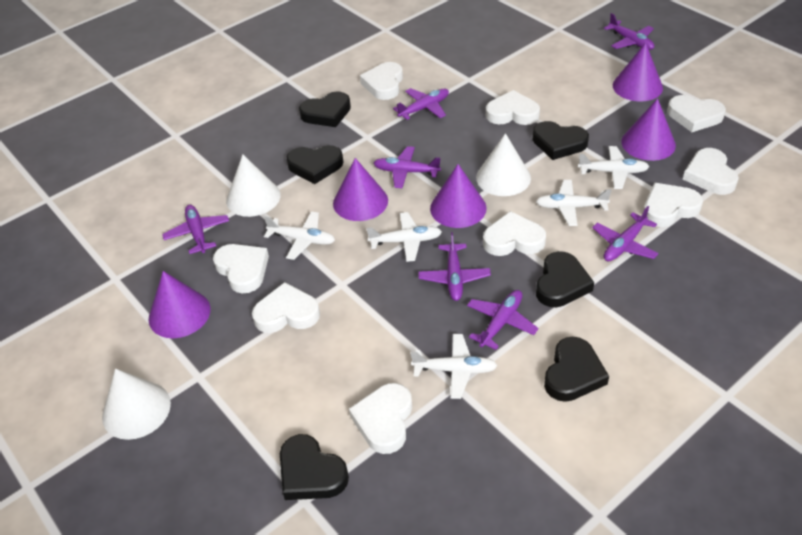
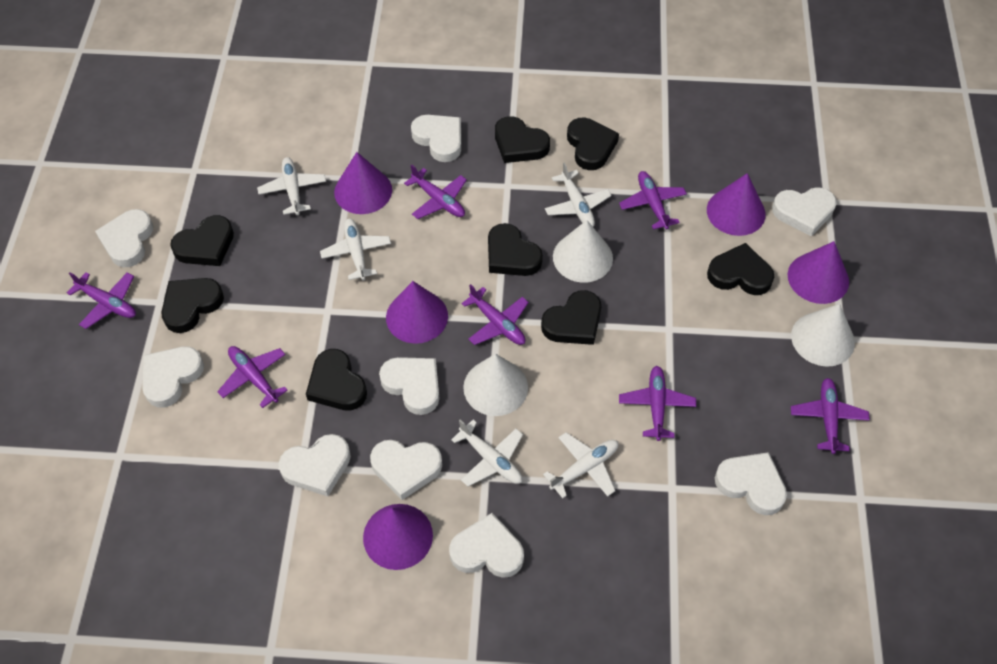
black heart: 6 -> 8

